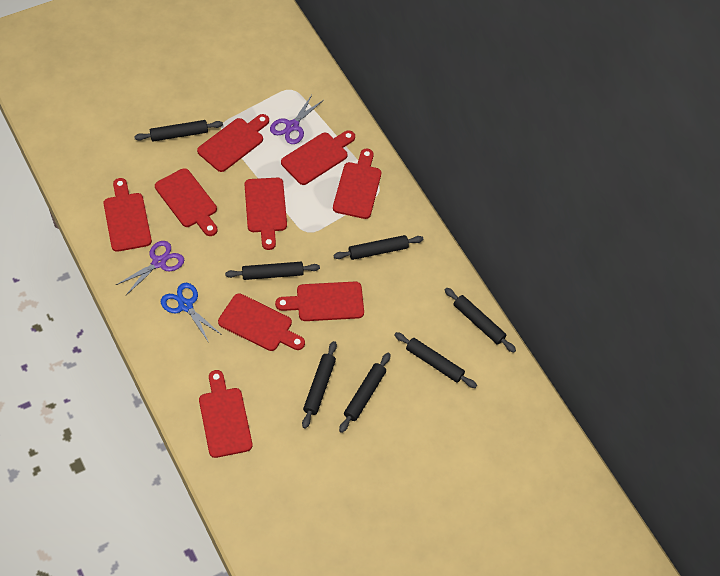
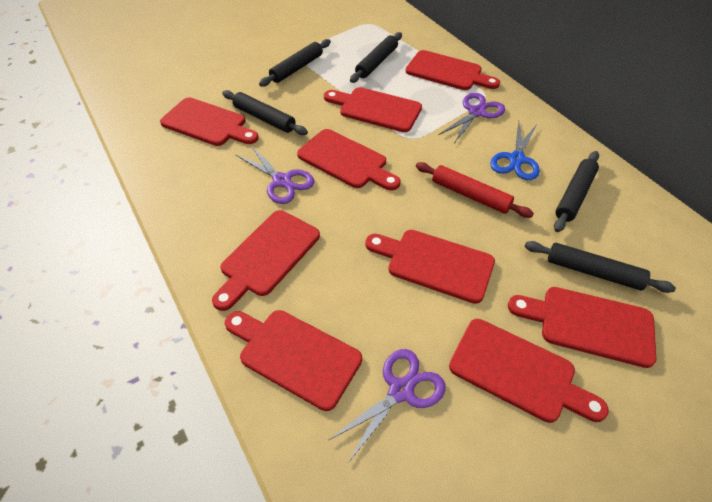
black rolling pin: 7 -> 5
purple scissors: 2 -> 3
red rolling pin: 0 -> 1

